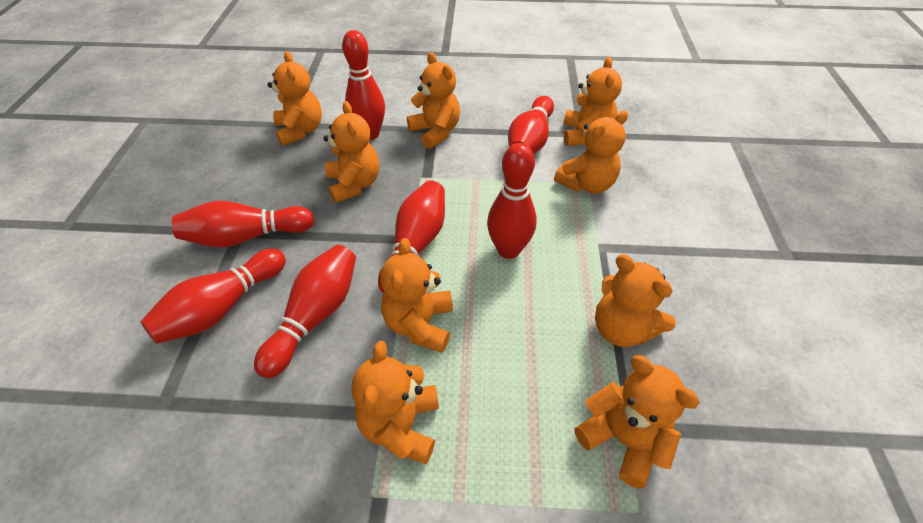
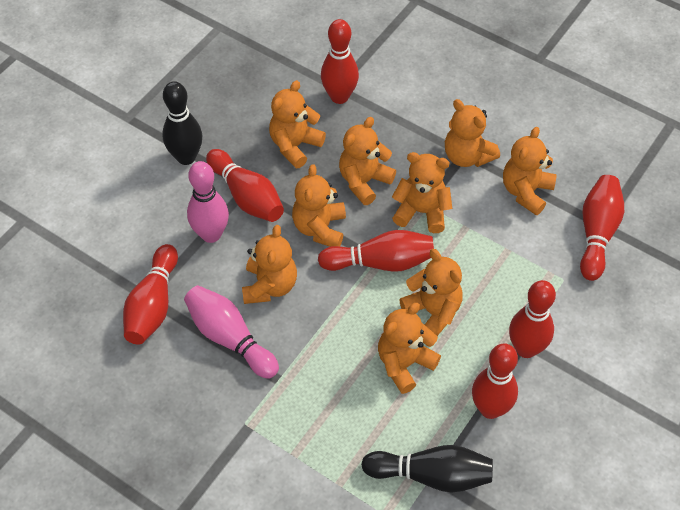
black bowling pin: 0 -> 2
pink bowling pin: 0 -> 2

